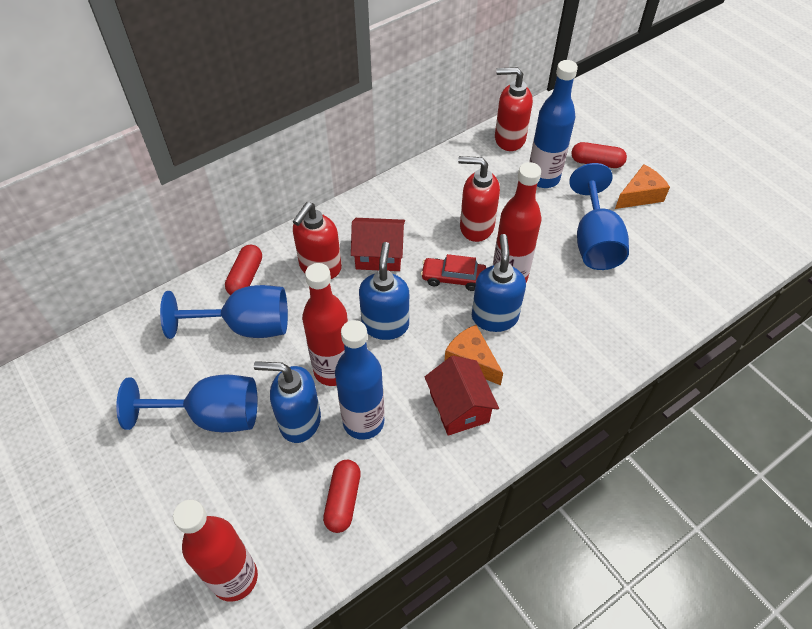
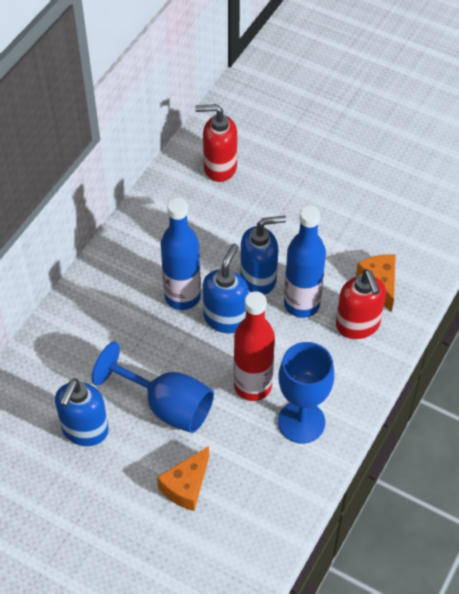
blue goblet: 3 -> 2
red bottle: 3 -> 1
red capsule: 3 -> 0
red car: 1 -> 0
red house: 2 -> 0
red soap dispenser: 3 -> 2

